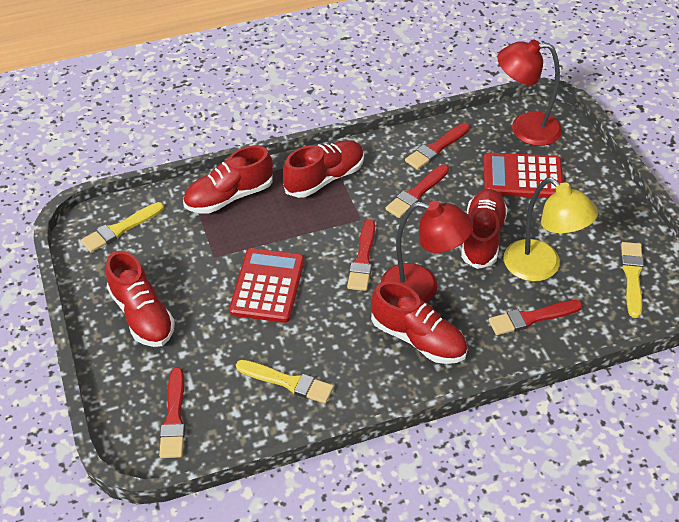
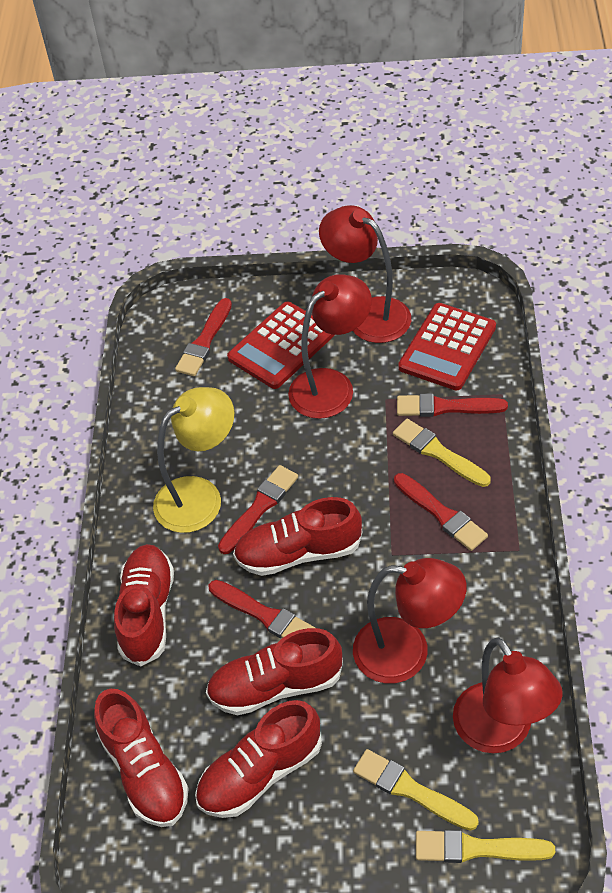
red lamp: 2 -> 4

